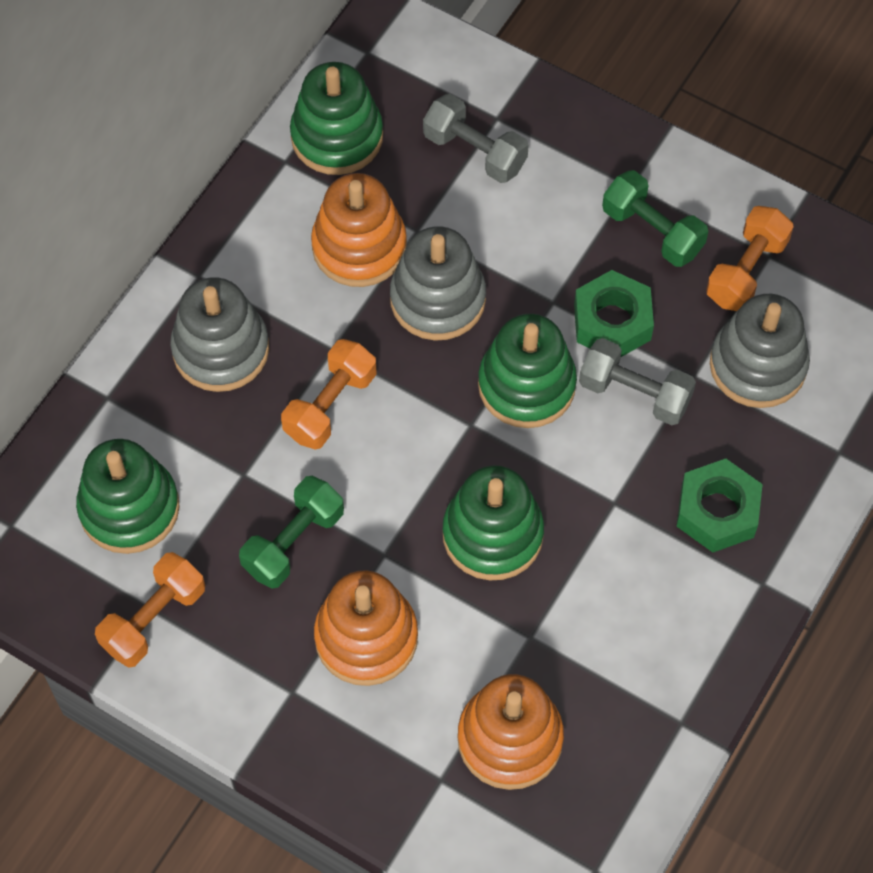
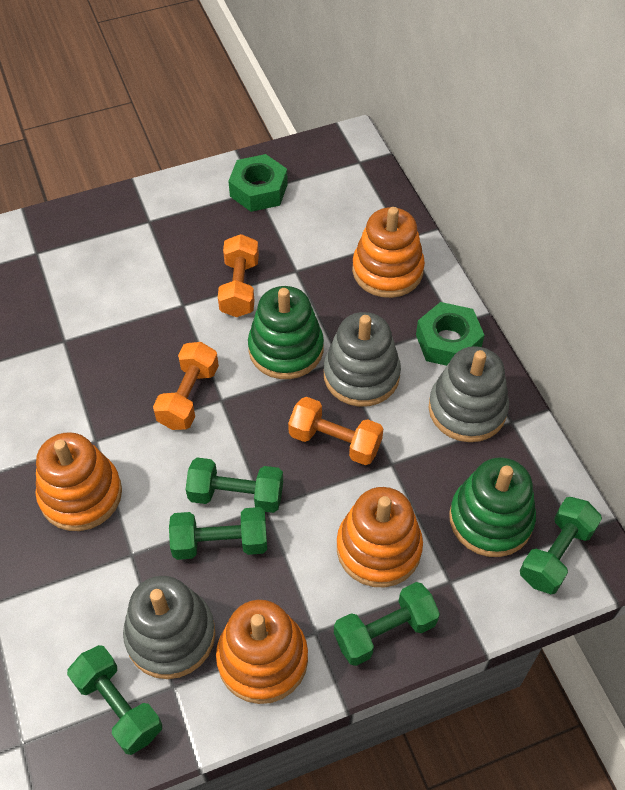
green dumbbell: 2 -> 5
green stacking toy: 4 -> 2
grey dumbbell: 2 -> 0
orange stacking toy: 3 -> 4

